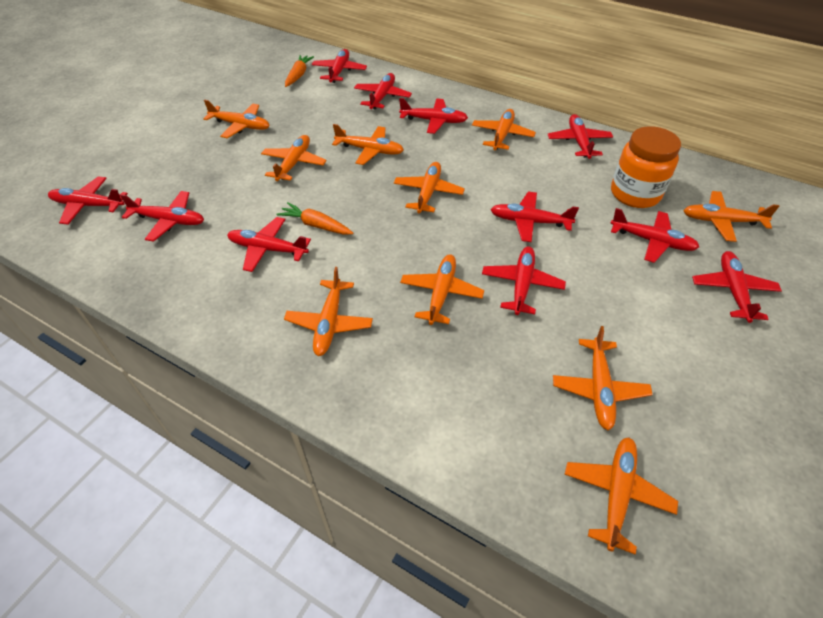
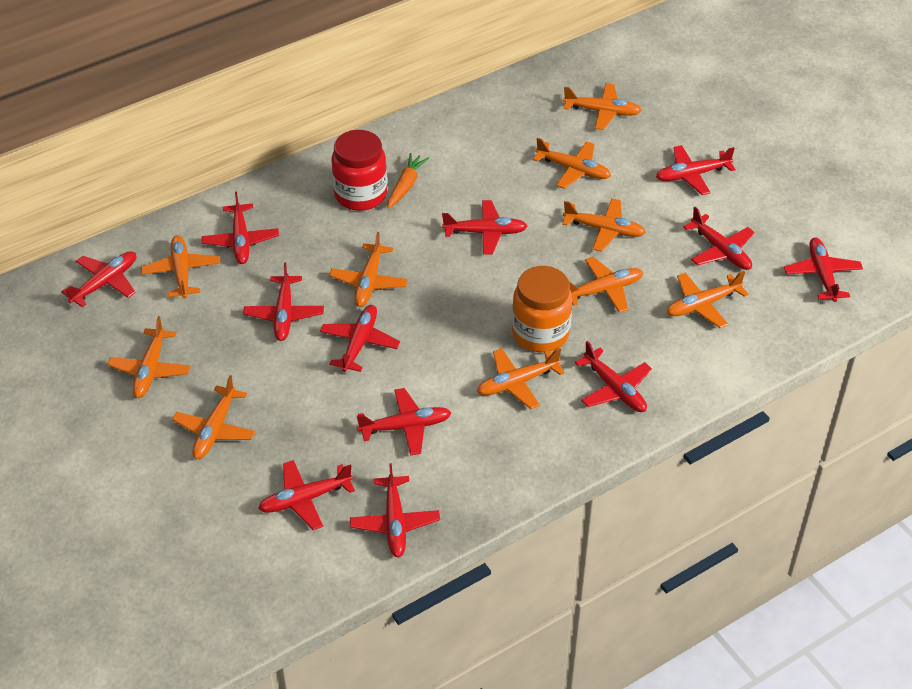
orange carrot: 2 -> 1
red jar: 0 -> 1
red plane: 11 -> 12

